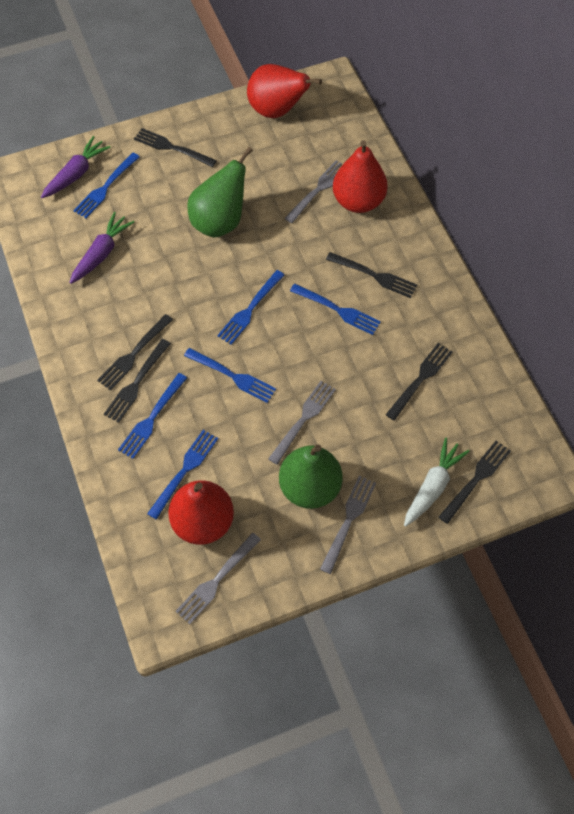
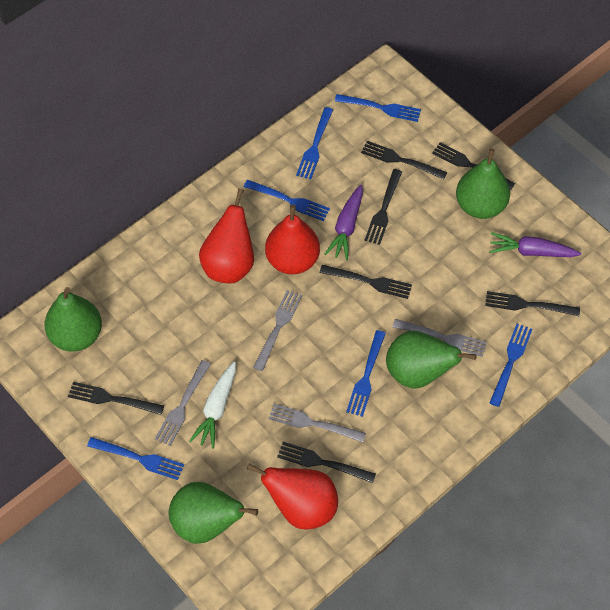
black fork: 6 -> 7
green pear: 2 -> 4

